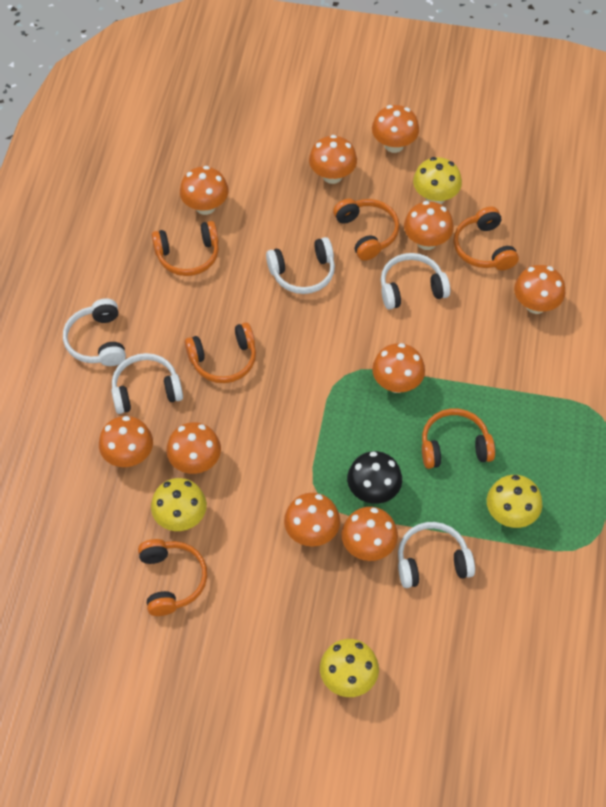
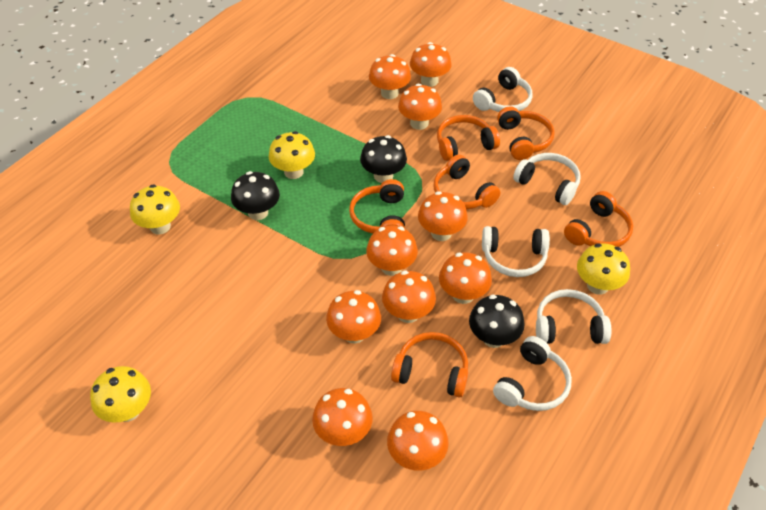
black mushroom: 1 -> 3

